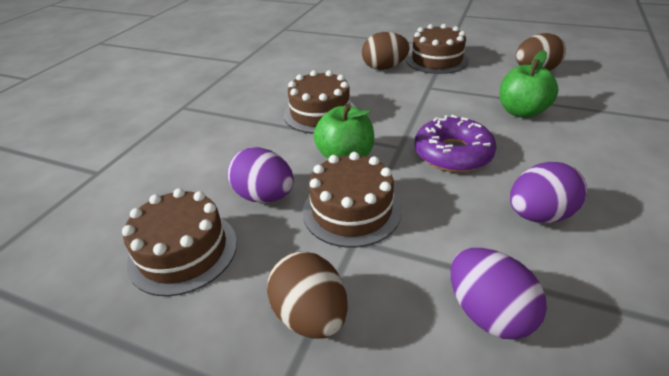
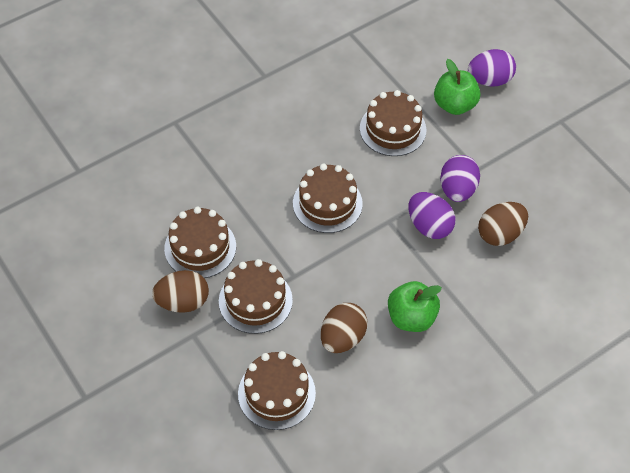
brown cake: 4 -> 5
purple donut: 1 -> 0

